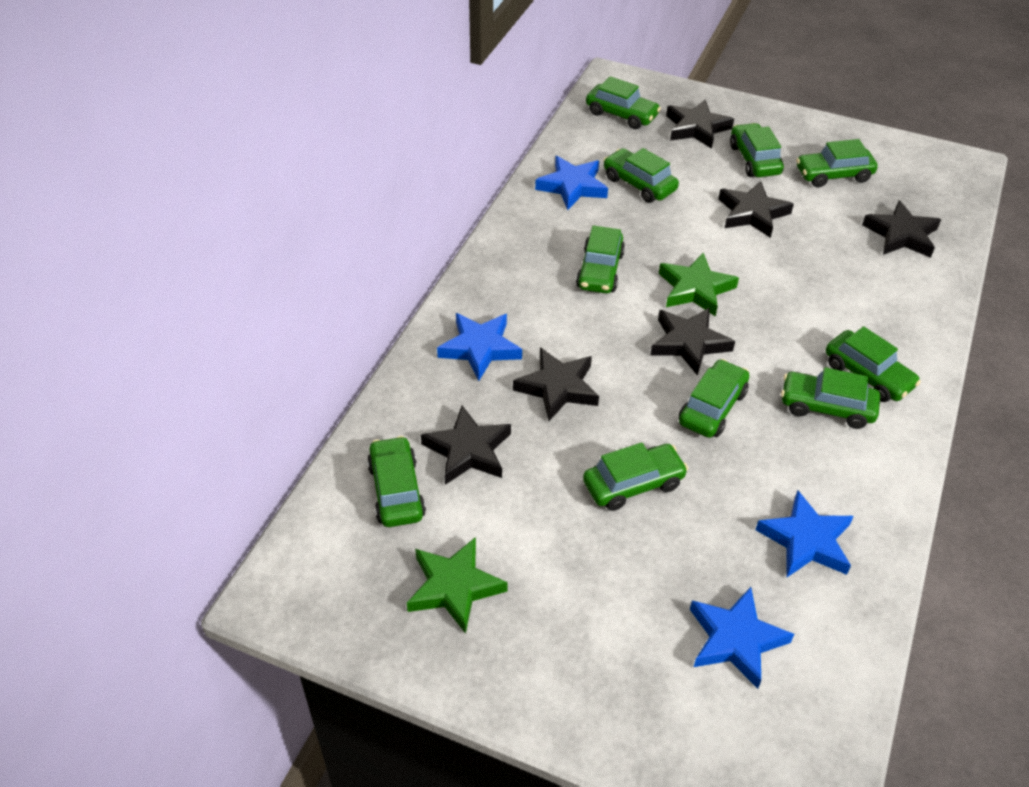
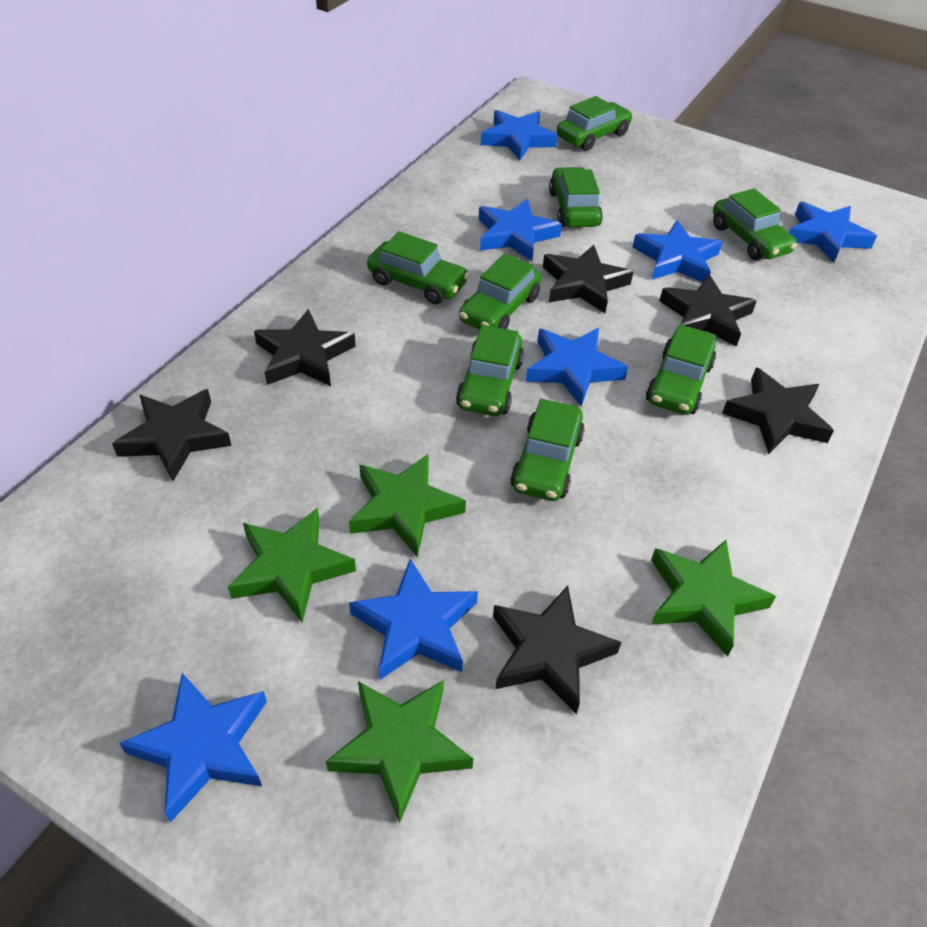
blue star: 4 -> 7
green car: 10 -> 8
green star: 2 -> 4

